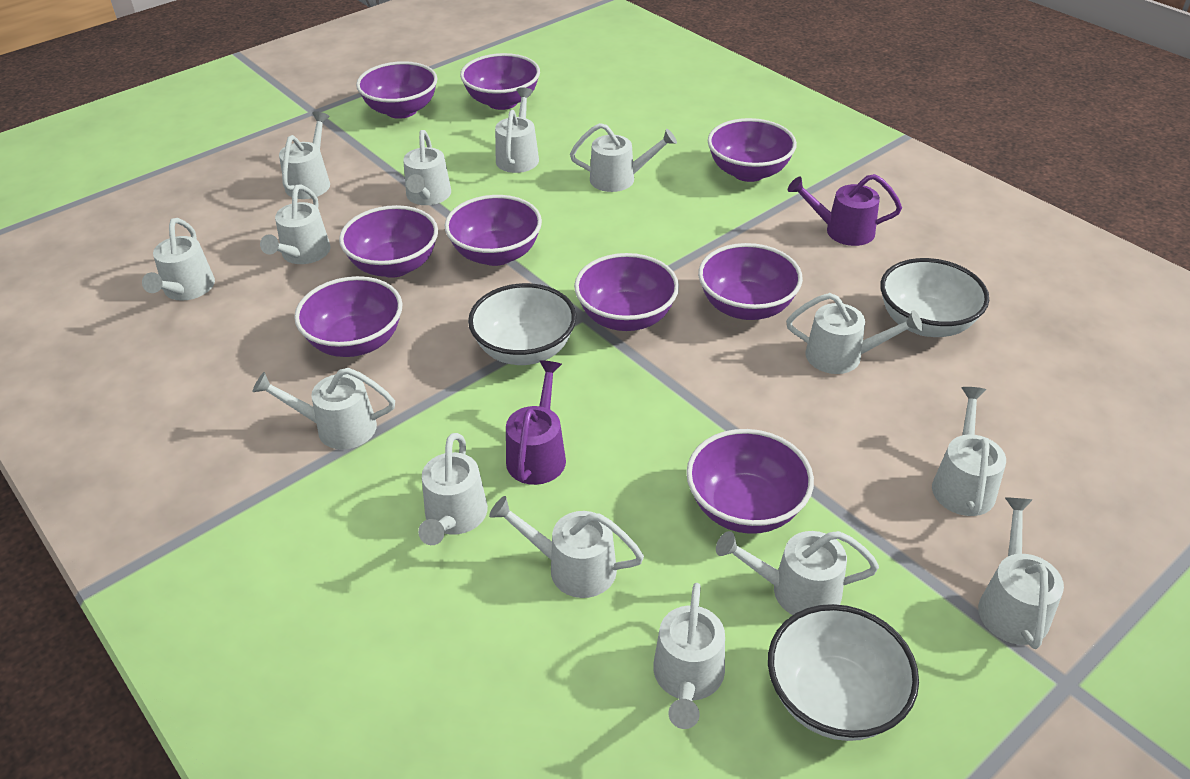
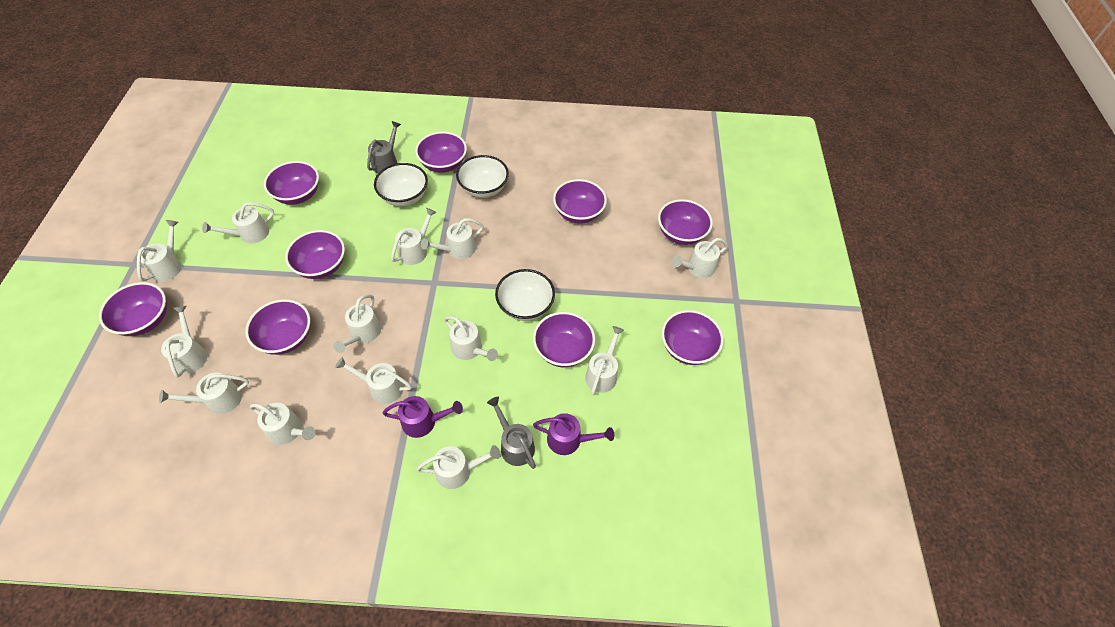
grey watering can: 0 -> 2
white watering can: 14 -> 13

